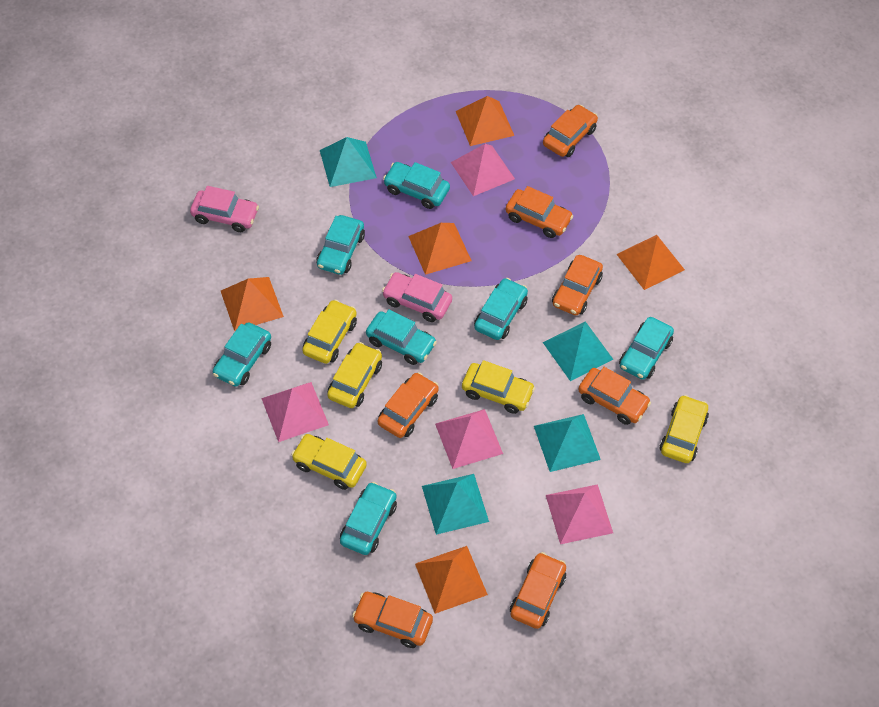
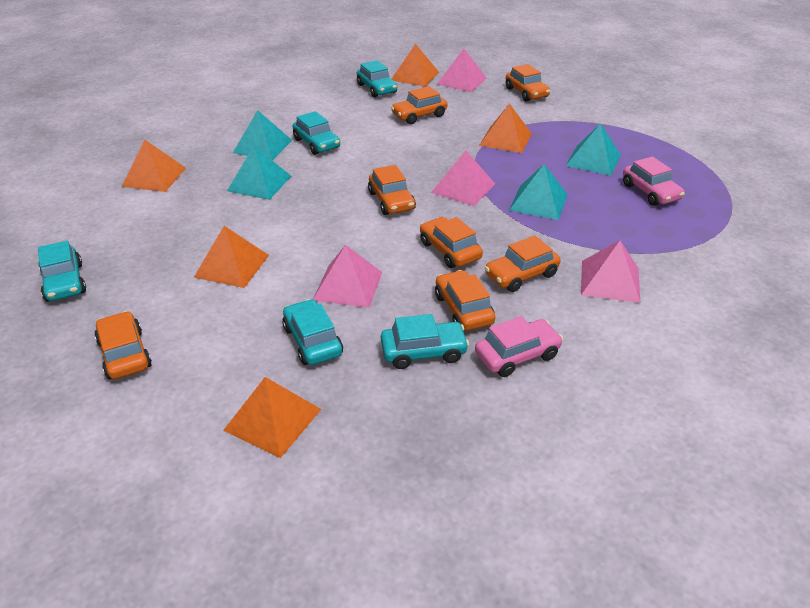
turquoise car: 7 -> 5
yellow car: 5 -> 0

